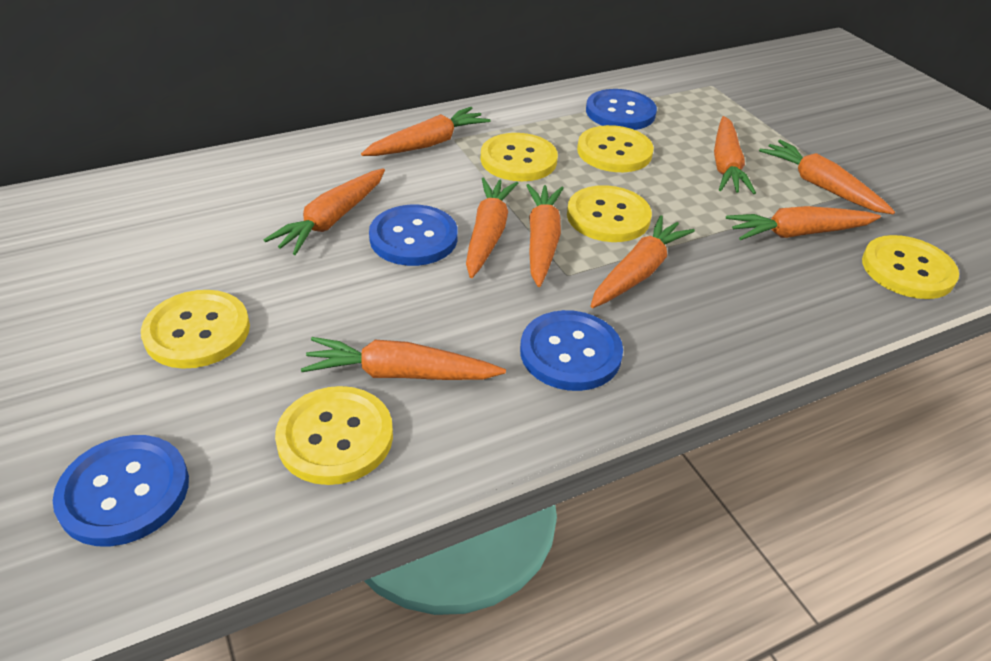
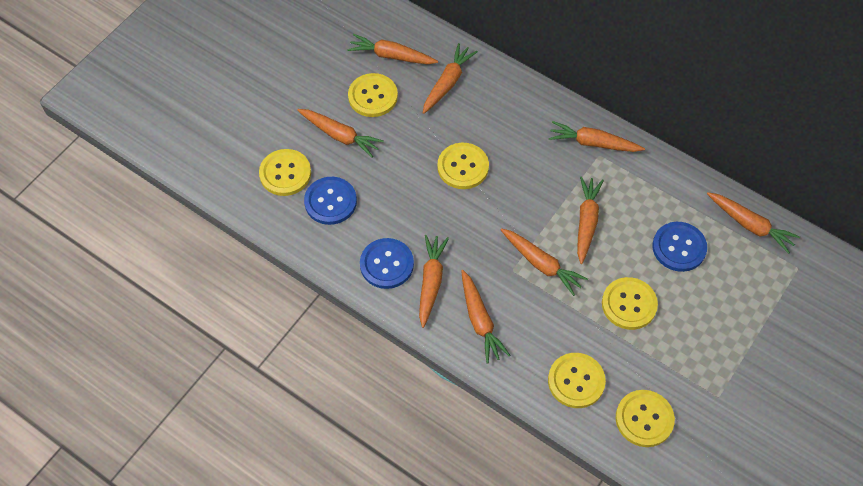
blue button: 4 -> 3

